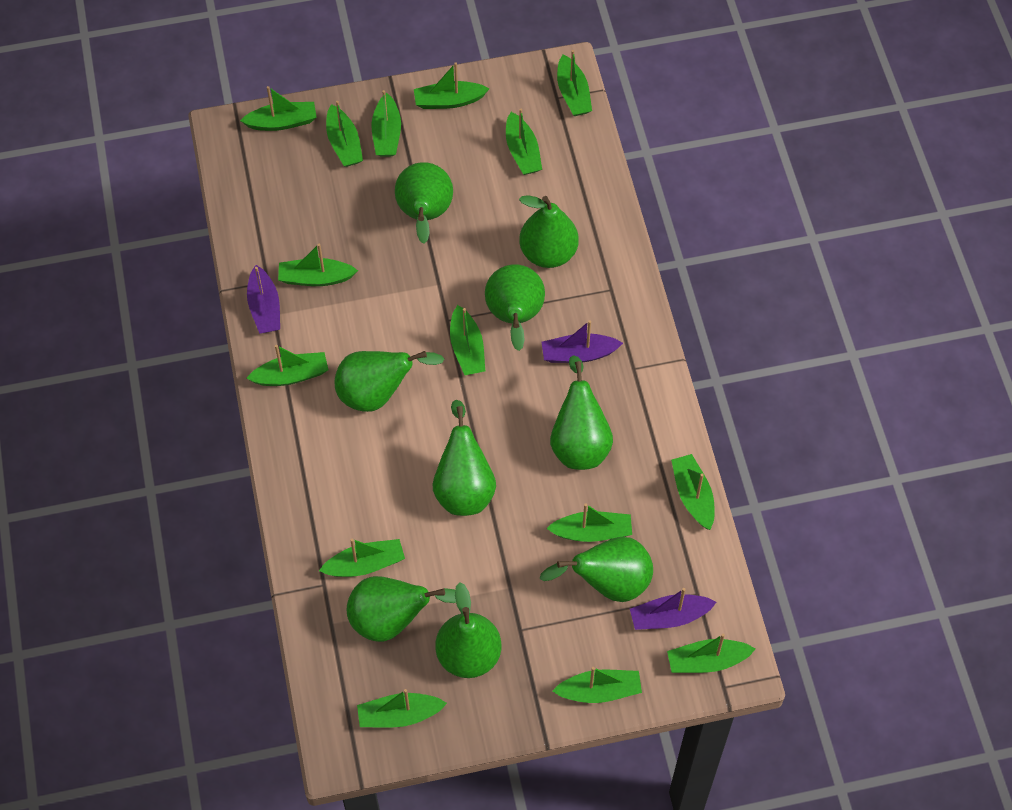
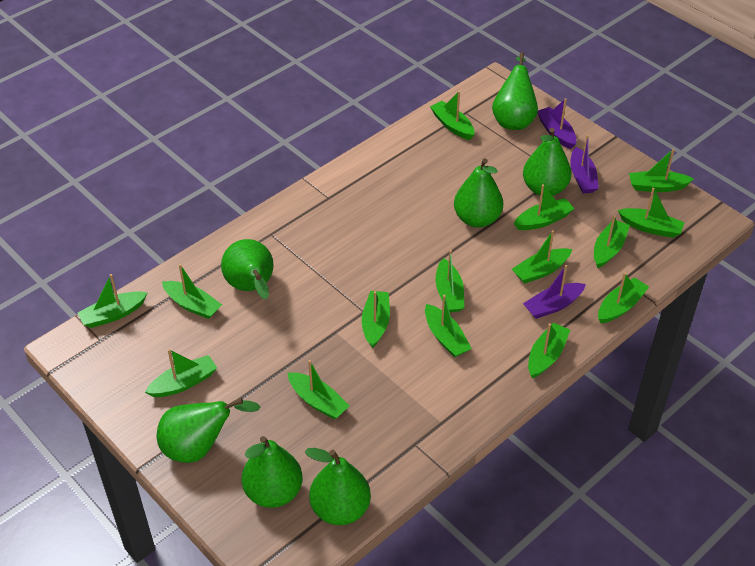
green pear: 9 -> 7

